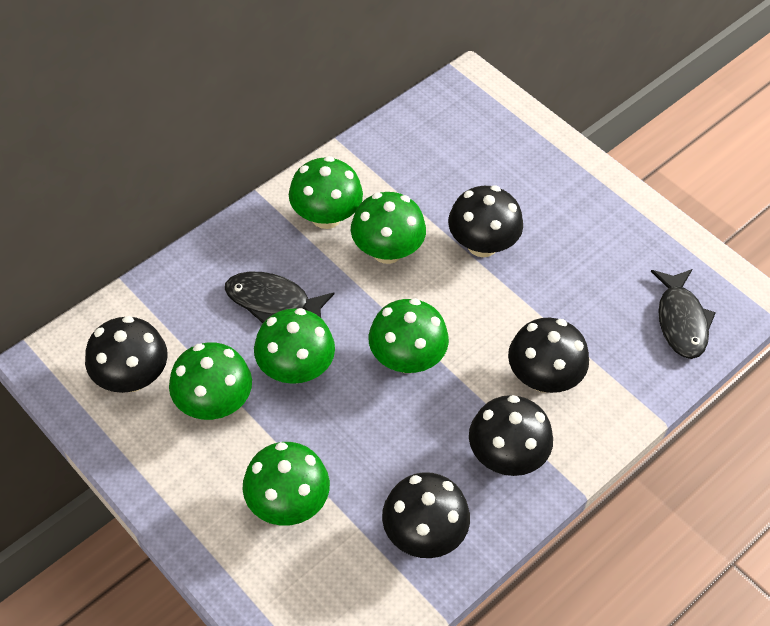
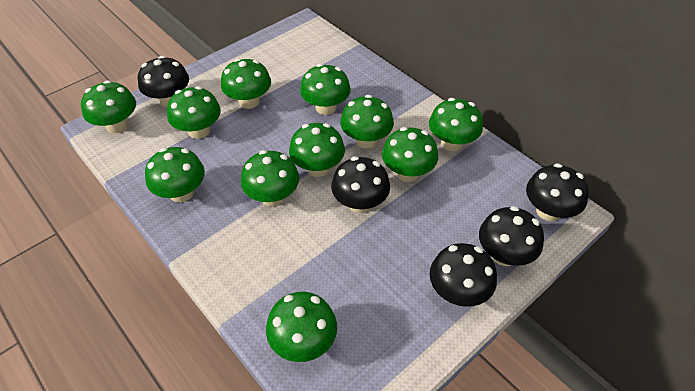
black fish: 2 -> 0
green mushroom: 6 -> 11

